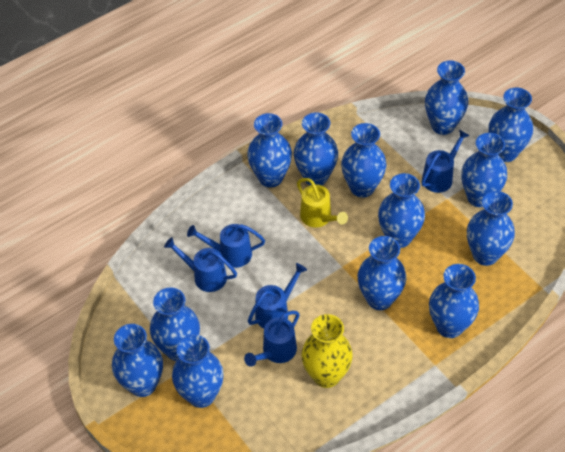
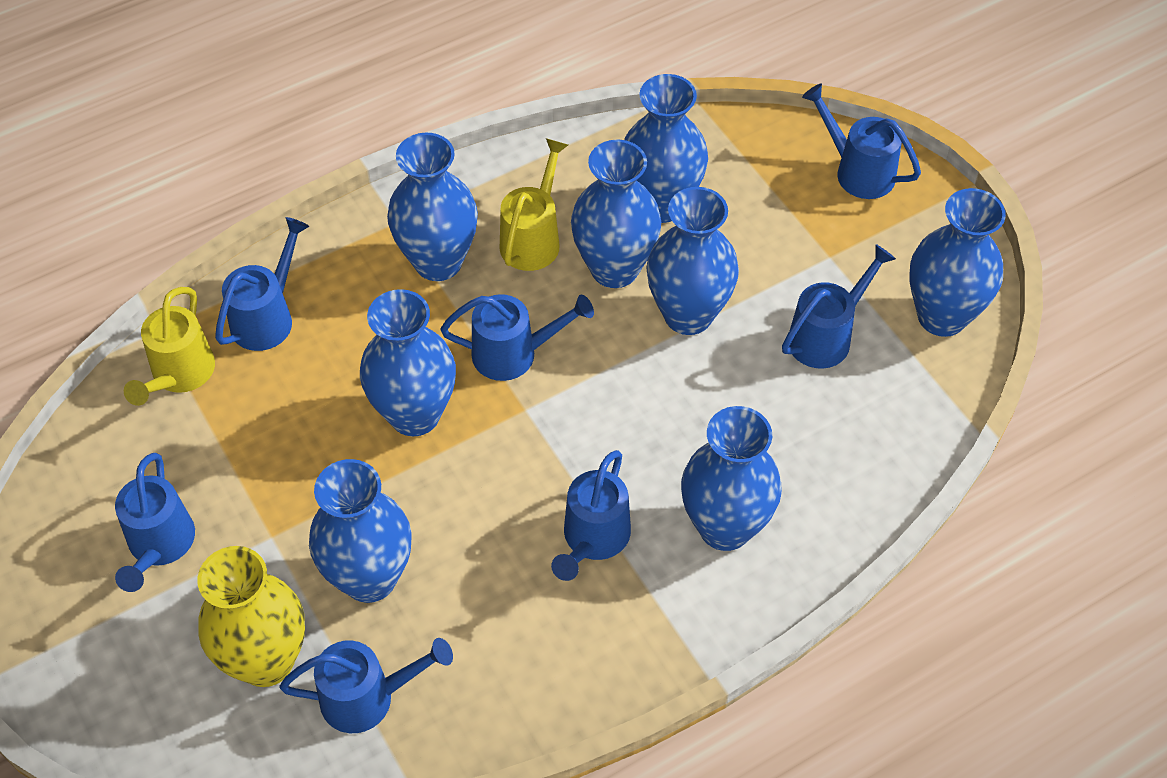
blue vase: 13 -> 8
blue watering can: 5 -> 7
yellow watering can: 1 -> 2

